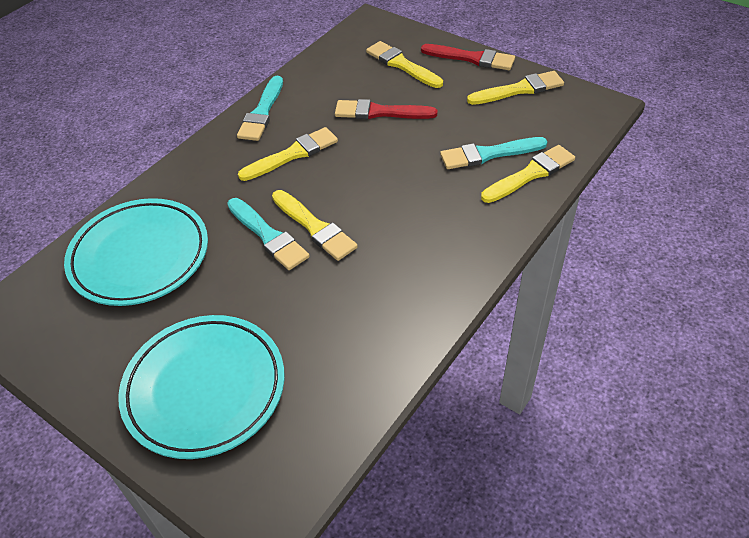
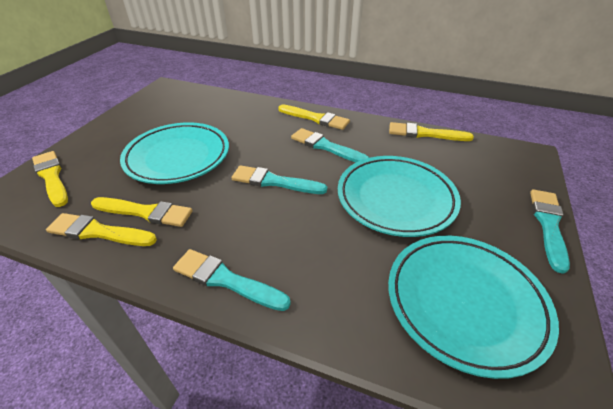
red brush: 2 -> 0
turquoise brush: 3 -> 4
turquoise plate: 2 -> 3

